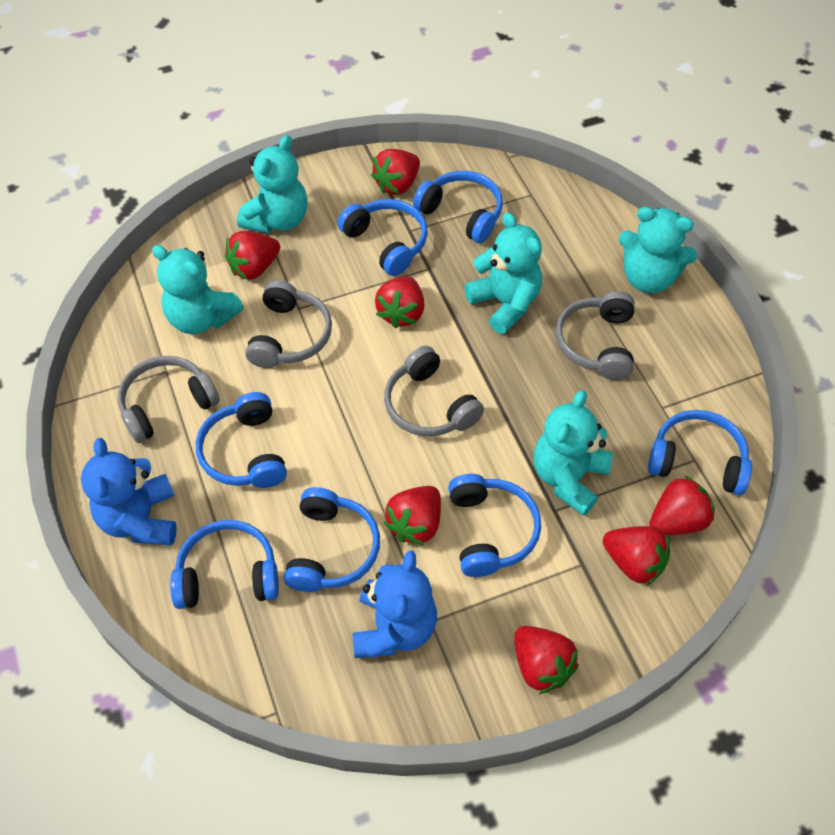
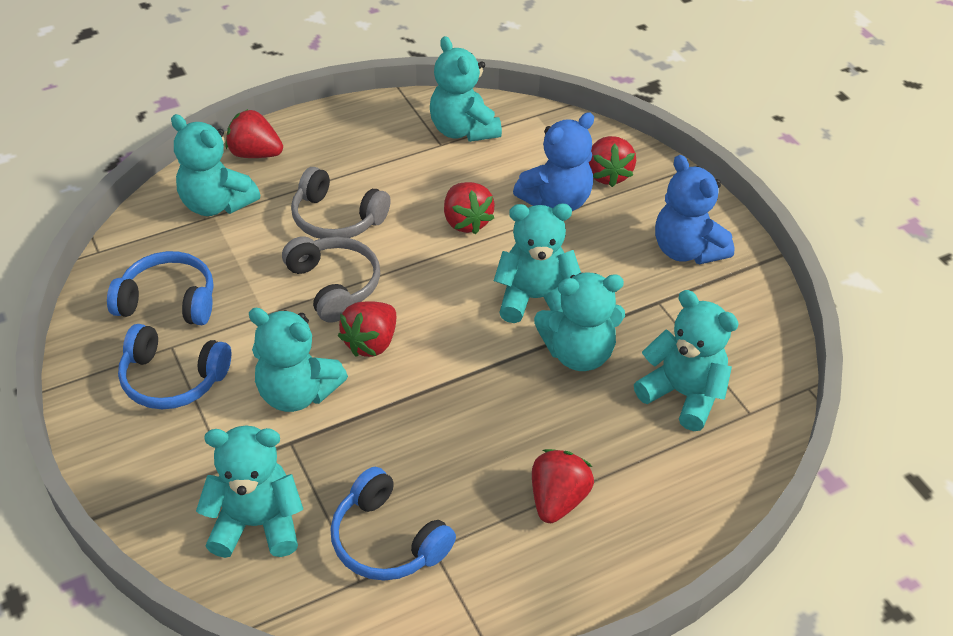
blue headphones: 7 -> 3
grey headphones: 4 -> 2
red strawberry: 7 -> 5
turquoise teddy bear: 5 -> 7

